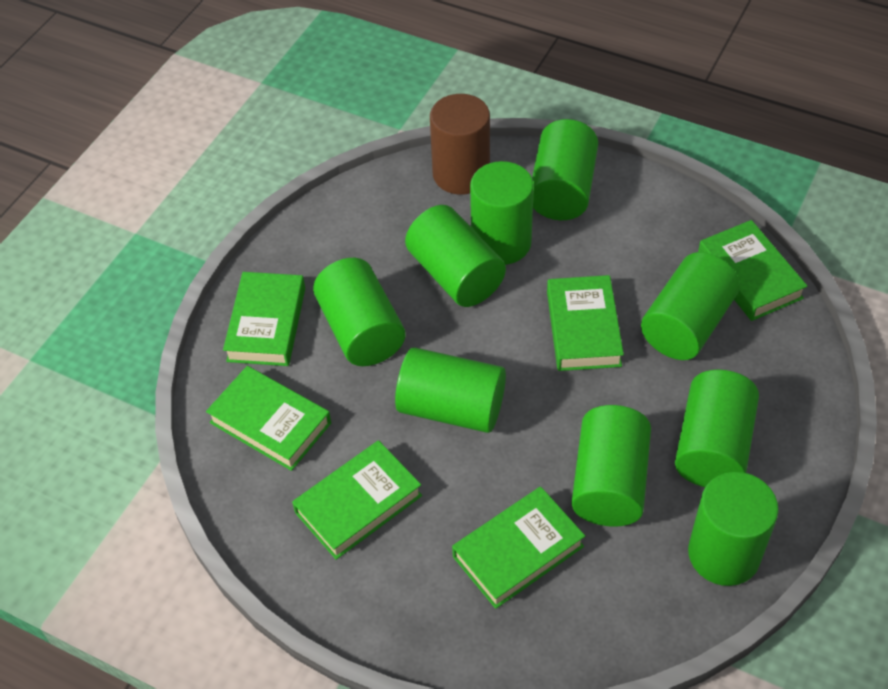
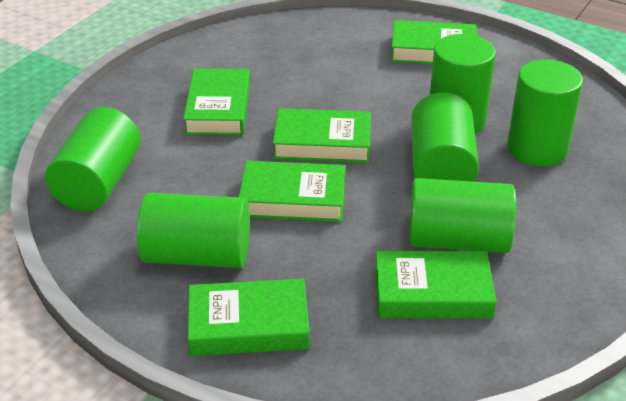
brown cylinder: 1 -> 0
green cylinder: 9 -> 6

